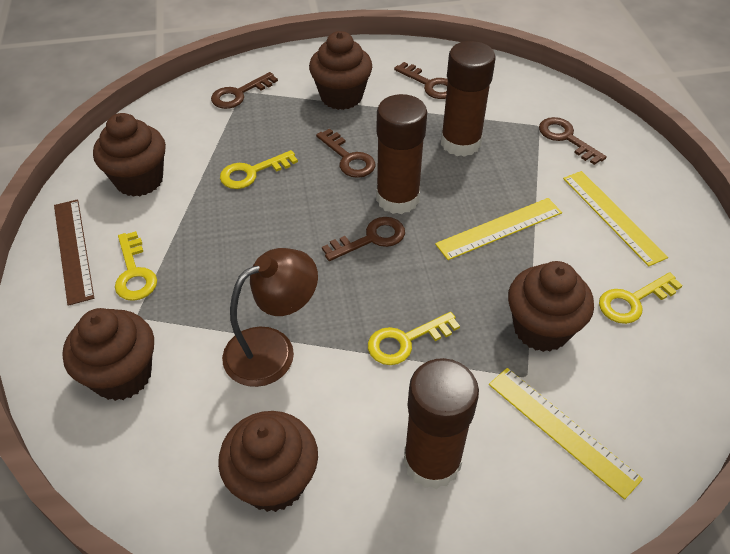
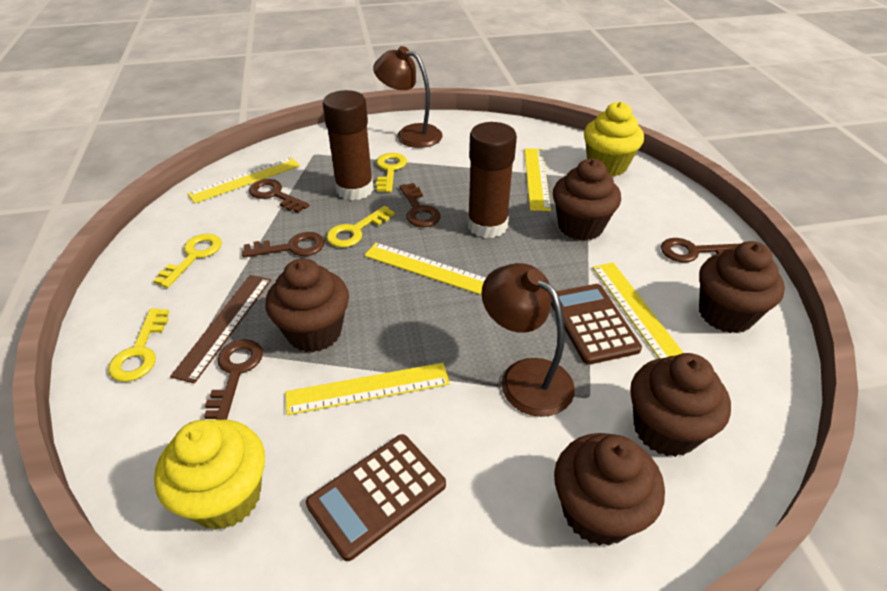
brown calculator: 0 -> 2
brown glue stick: 3 -> 2
brown lamp: 1 -> 2
yellow cupcake: 0 -> 2
yellow ruler: 3 -> 5

